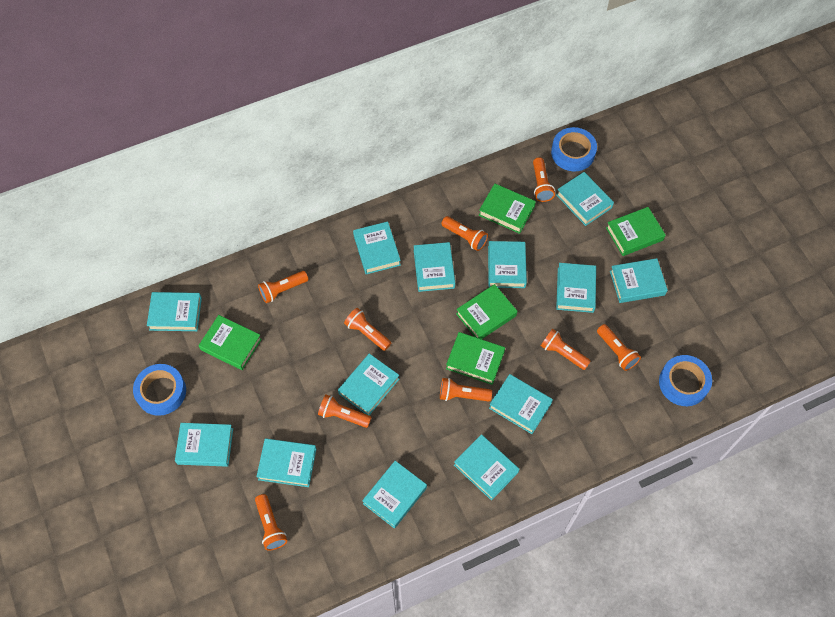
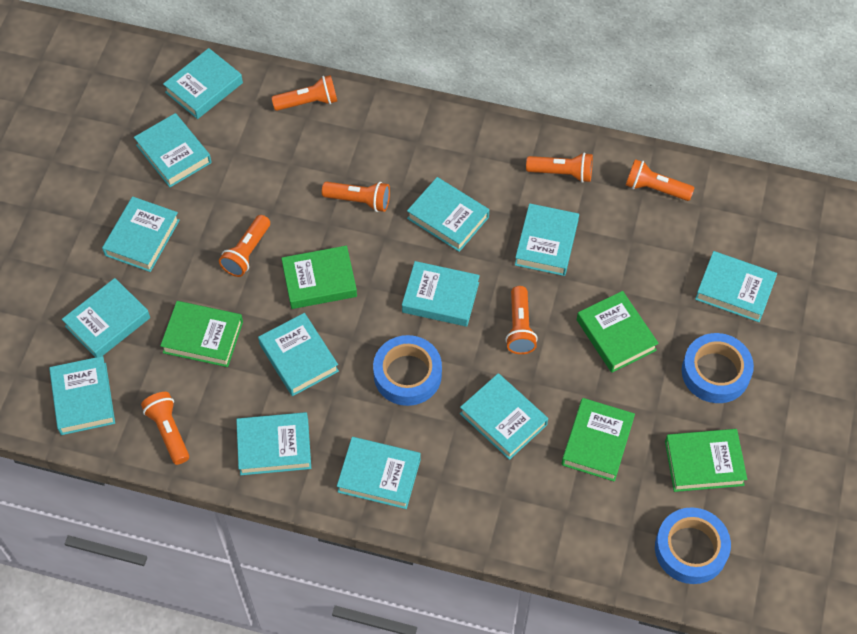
orange flashlight: 9 -> 7

